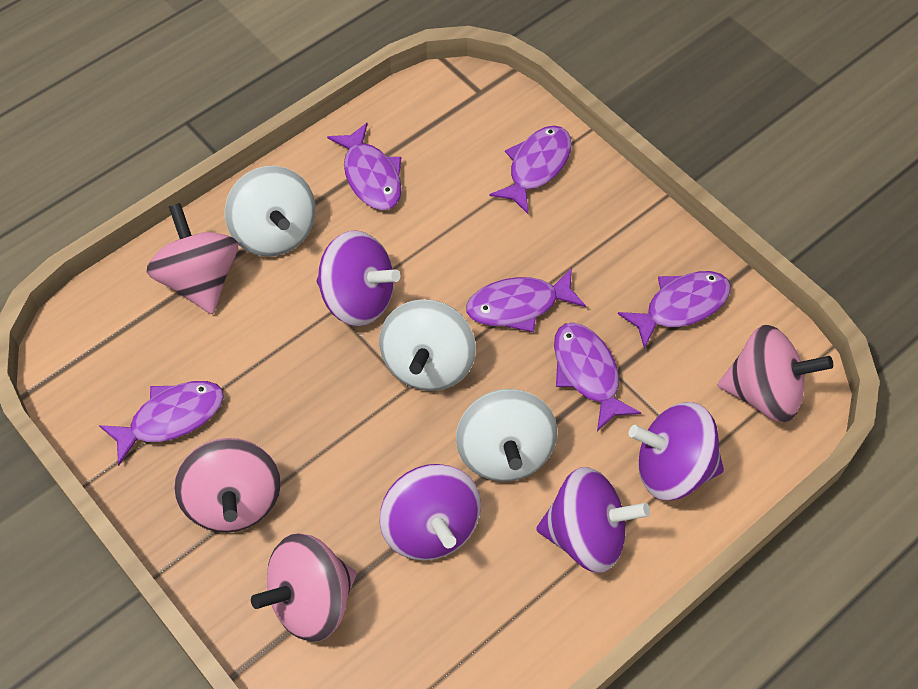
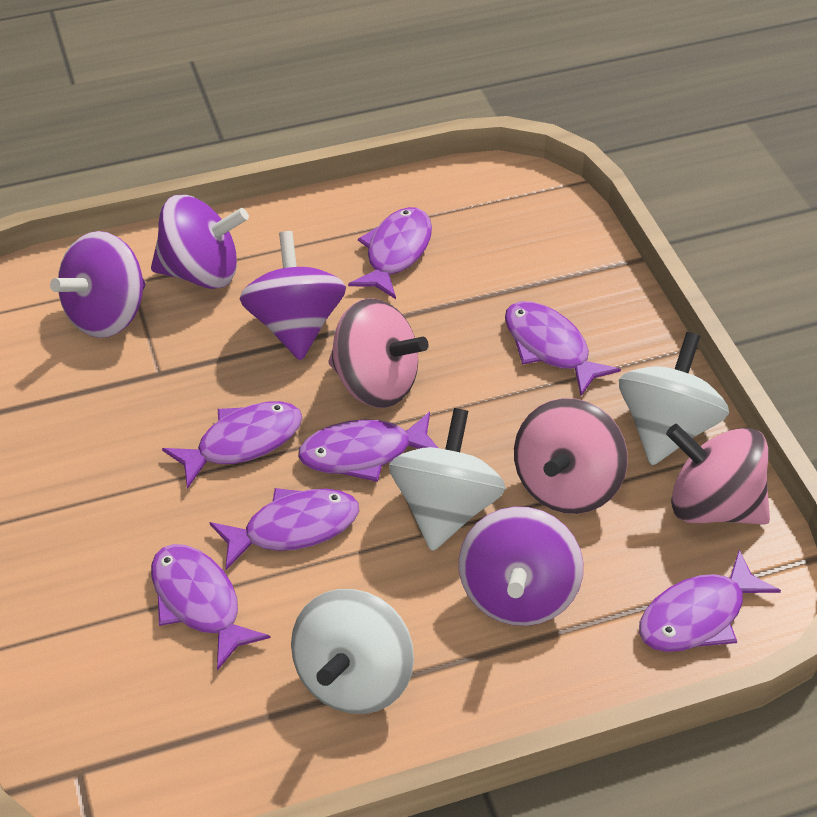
pink spinning top: 4 -> 3
purple fish: 6 -> 7

